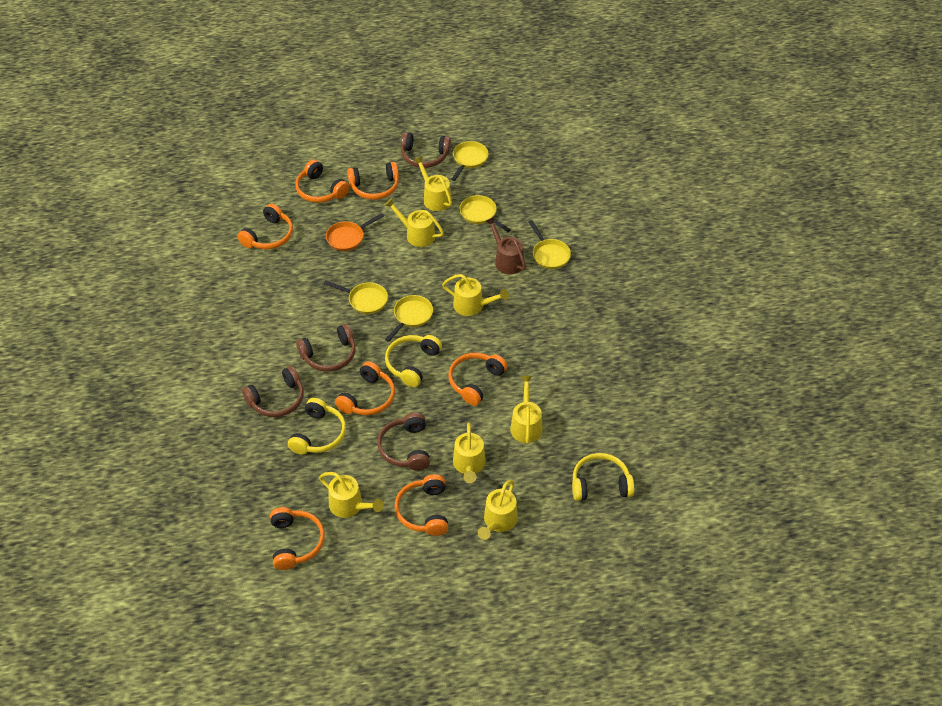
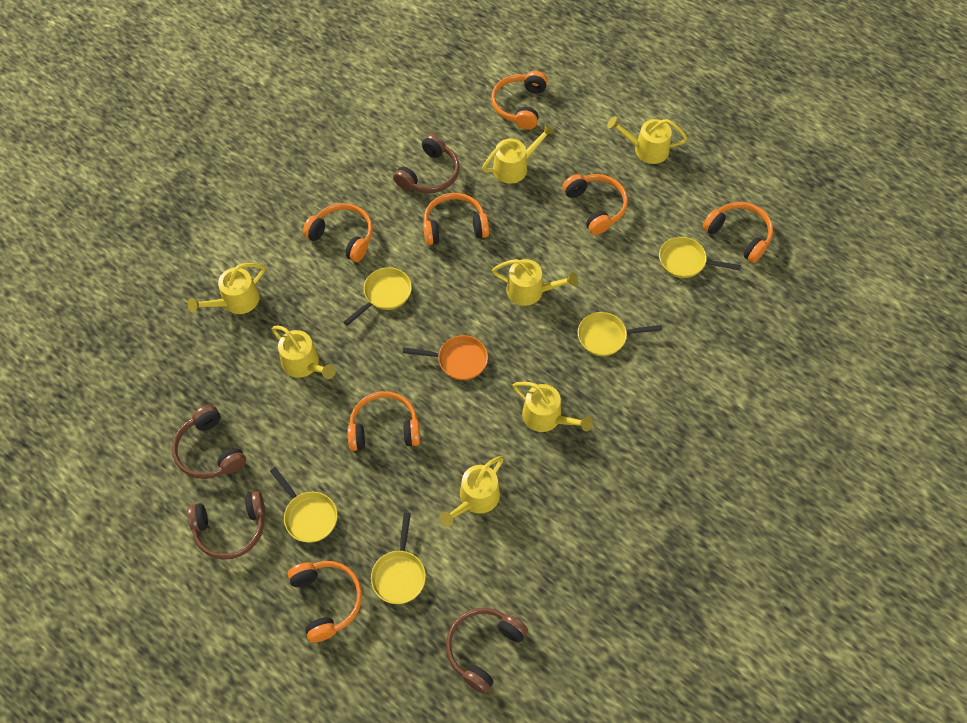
brown watering can: 1 -> 0
yellow headphones: 3 -> 0

